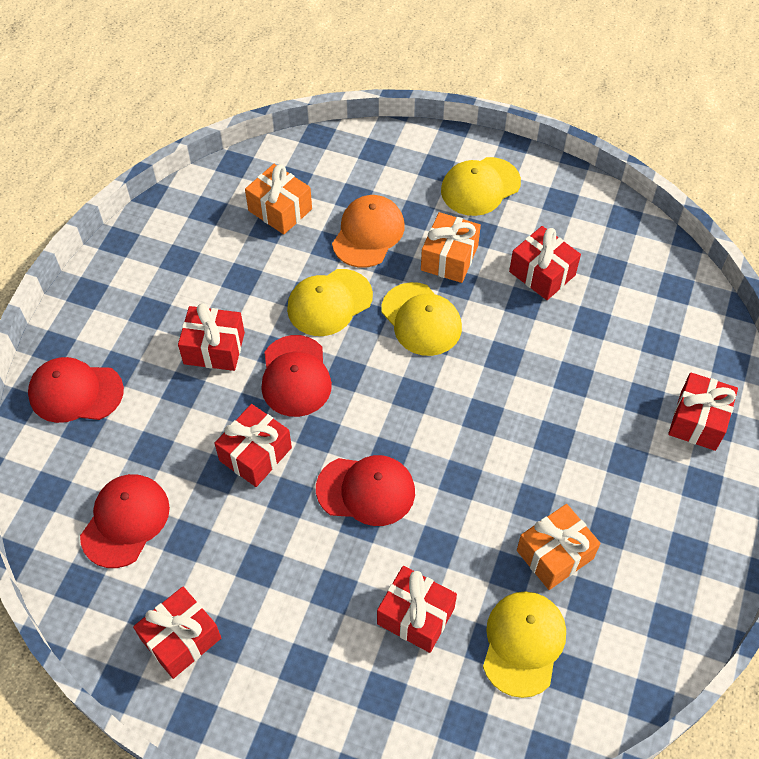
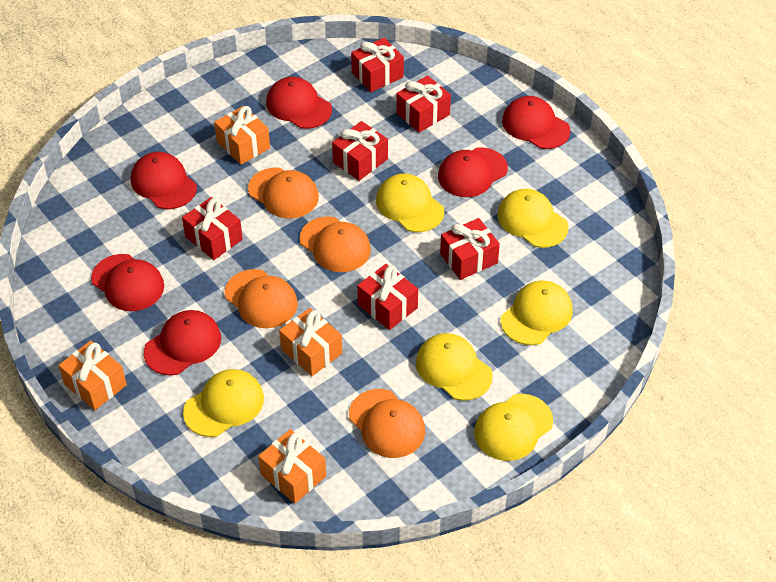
orange cap: 1 -> 4
orange gift: 3 -> 4
red cap: 4 -> 6
yellow cap: 4 -> 6

